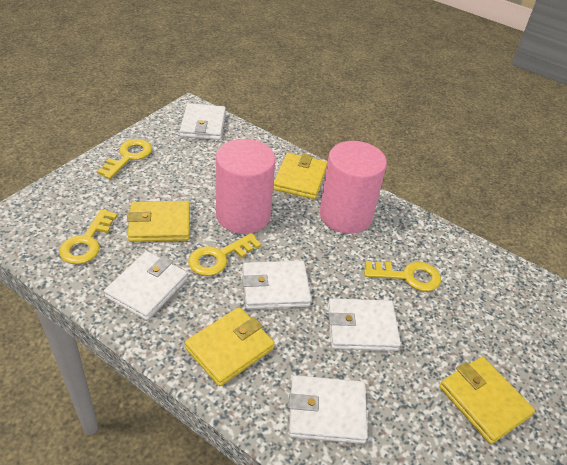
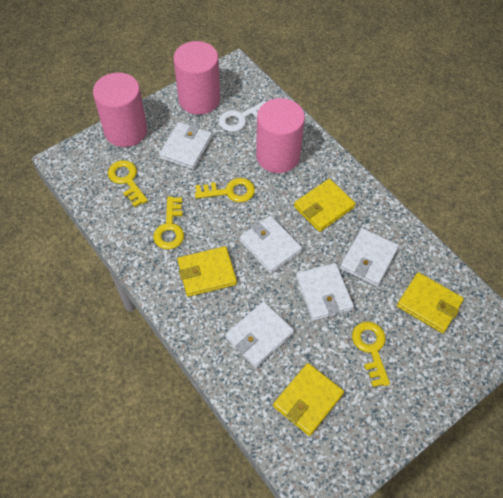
pink cylinder: 2 -> 3
white key: 0 -> 1

